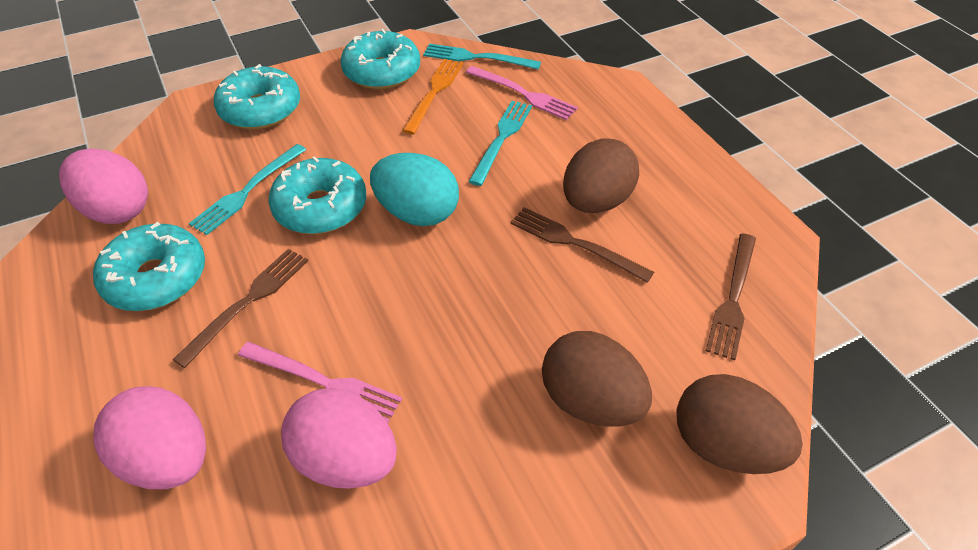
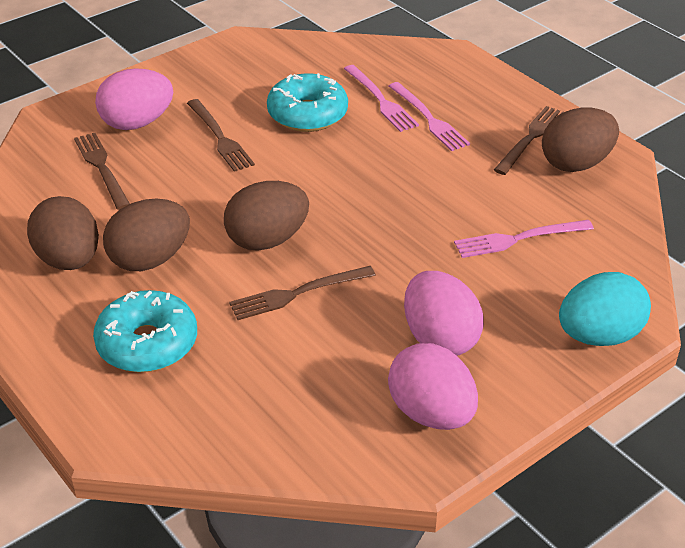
brown egg: 3 -> 4
brown fork: 3 -> 4
orange fork: 1 -> 0
pink fork: 2 -> 3
turquoise donut: 4 -> 2
turquoise fork: 3 -> 0

